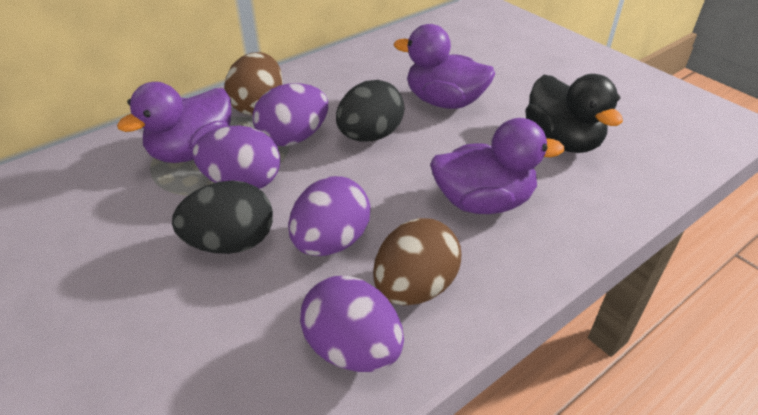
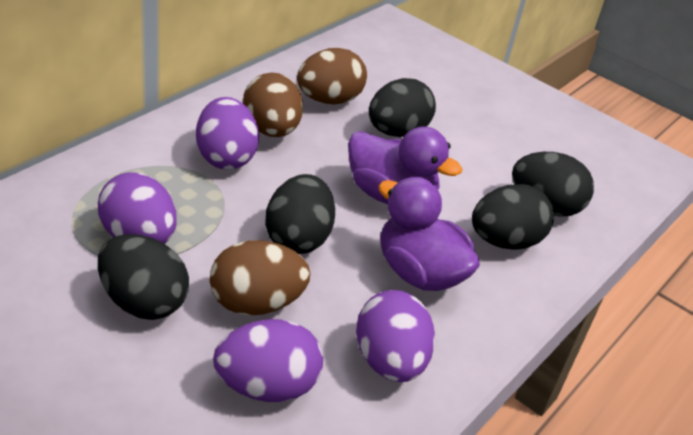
black duck: 1 -> 0
black egg: 2 -> 5
brown egg: 2 -> 3
purple duck: 3 -> 2

